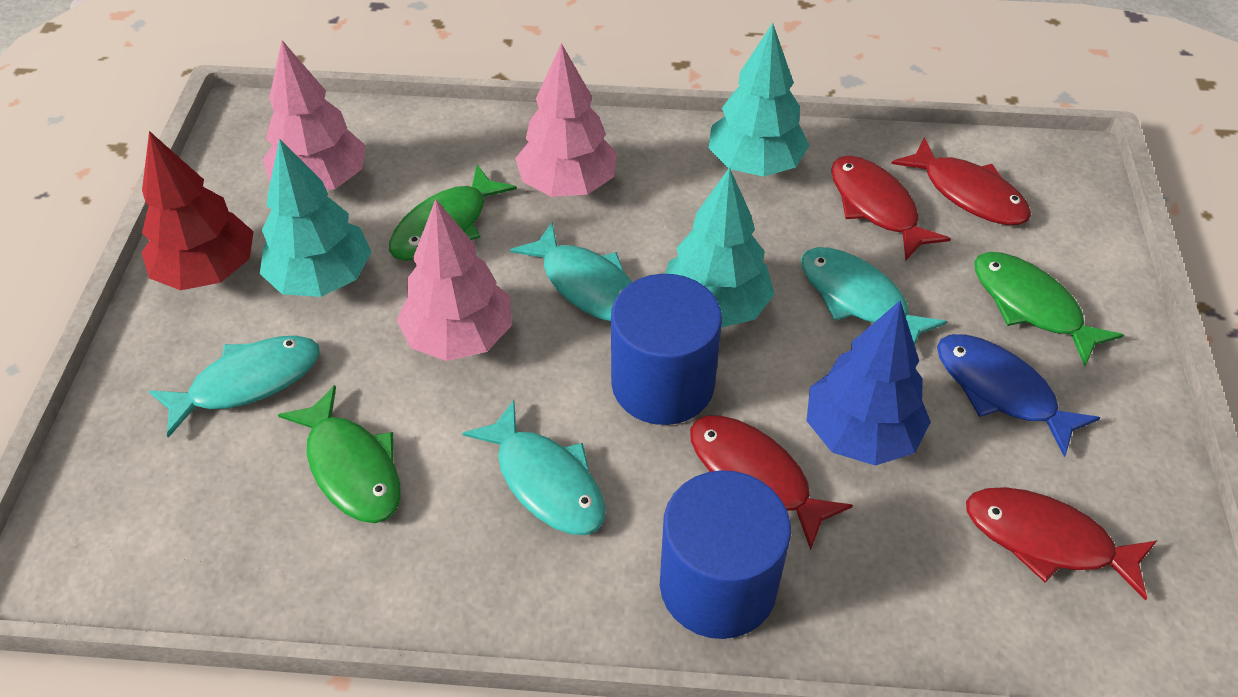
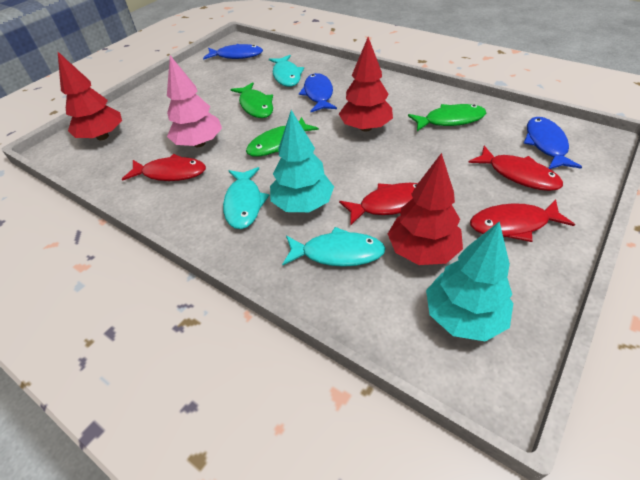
blue cylinder: 2 -> 0
blue fish: 1 -> 3
blue tree: 1 -> 0
pink tree: 3 -> 1
red tree: 1 -> 3
turquoise fish: 4 -> 3
turquoise tree: 3 -> 2

